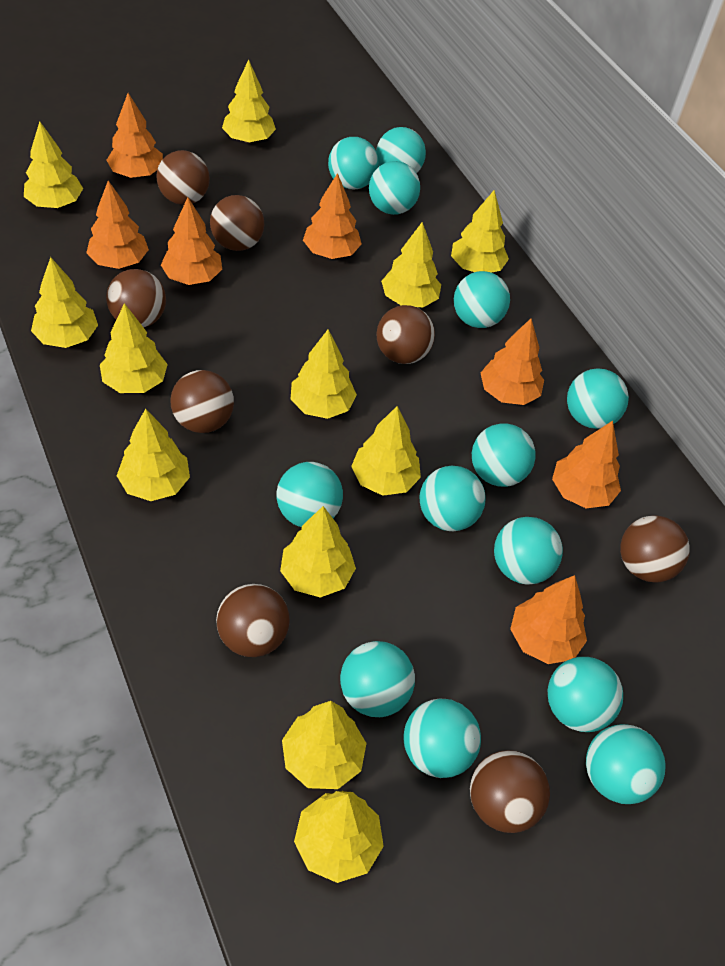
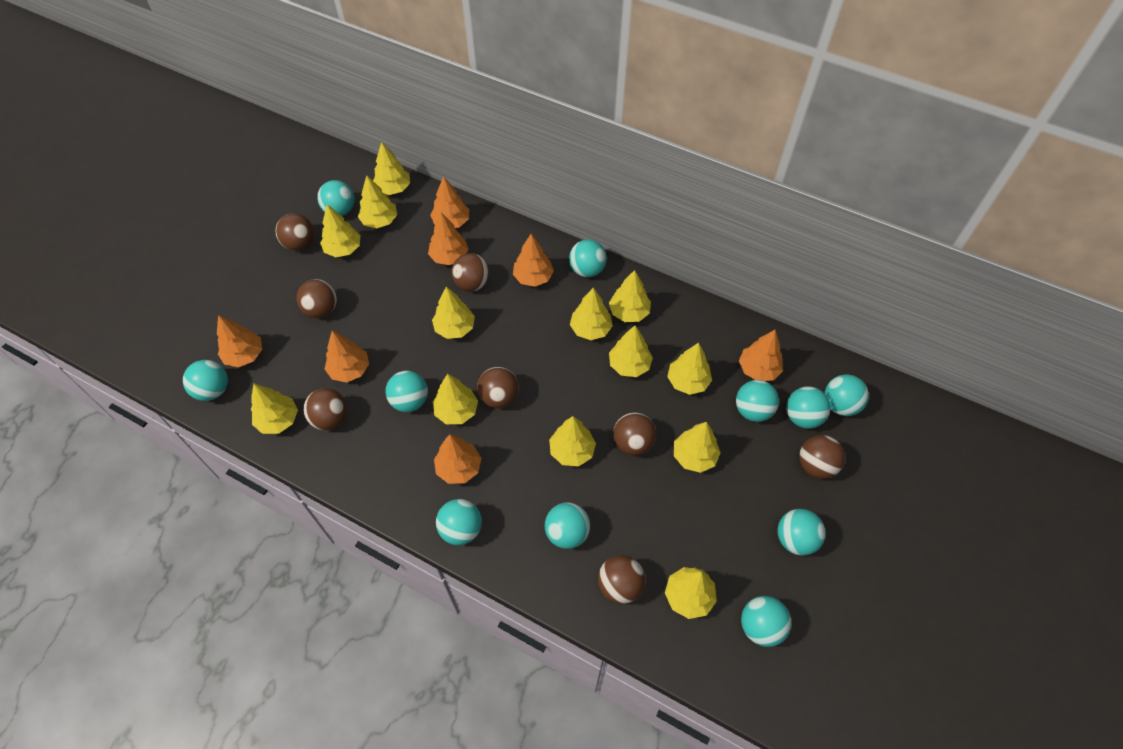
turquoise ball: 13 -> 11
yellow tree: 12 -> 13

